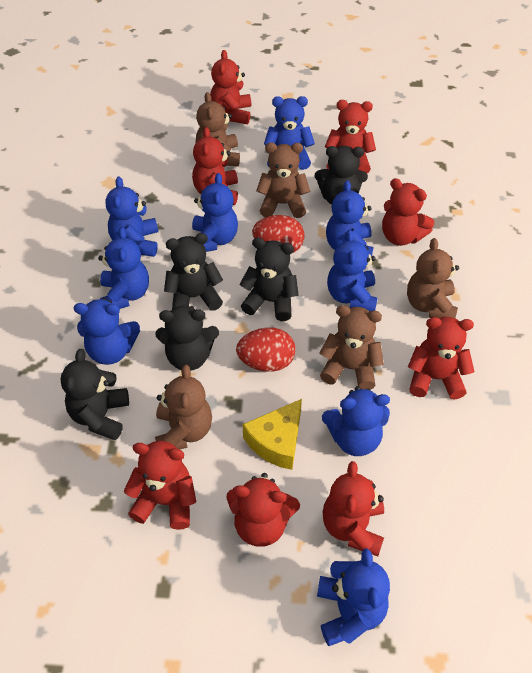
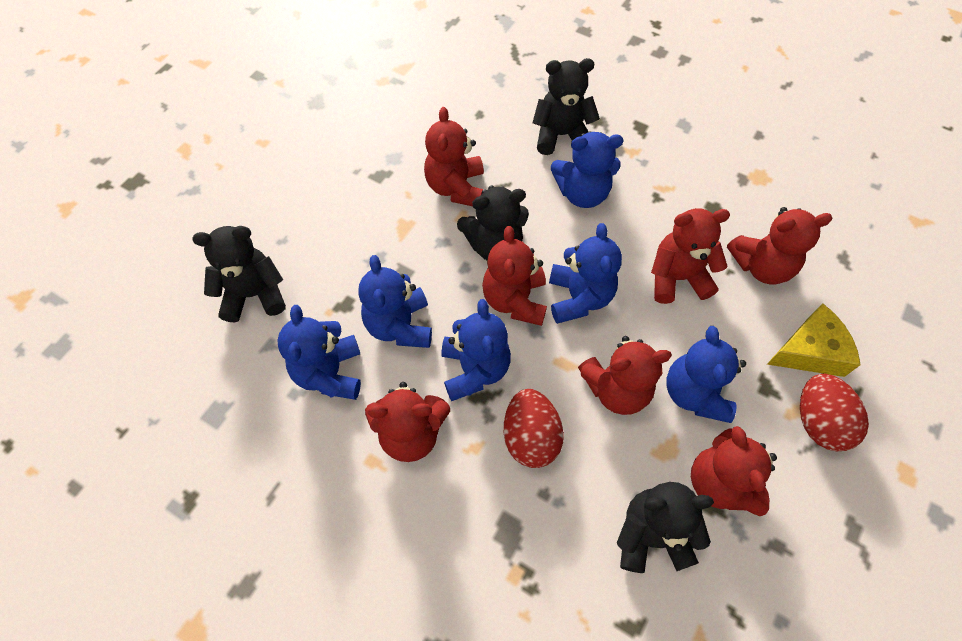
black teddy bear: 5 -> 4
blue teddy bear: 9 -> 6
brown teddy bear: 5 -> 0
red teddy bear: 8 -> 7

